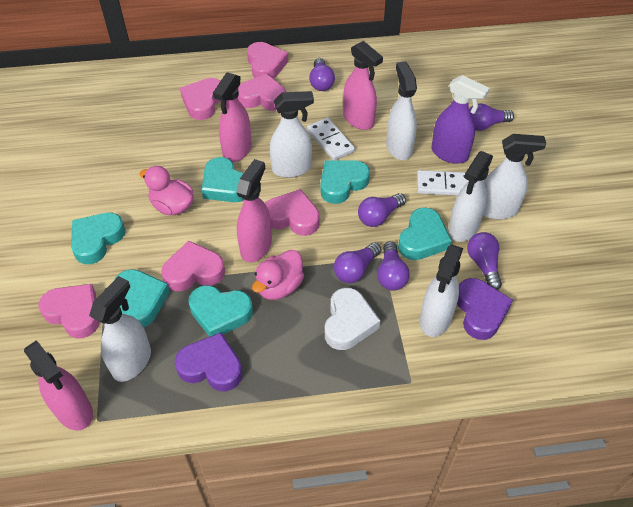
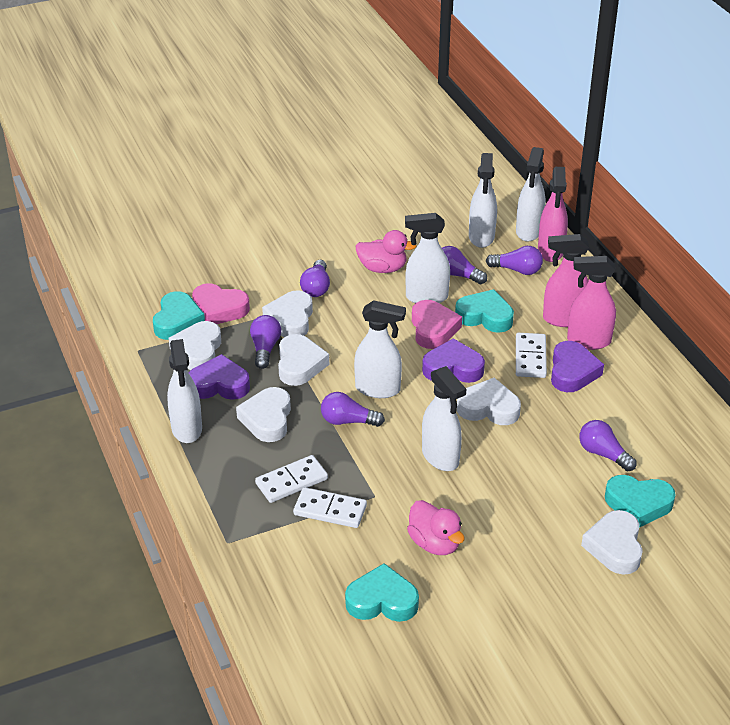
pink heart: 6 -> 2
pink spray bottle: 4 -> 3
purple heart: 2 -> 3
purple spray bottle: 1 -> 0
turquoise heart: 6 -> 4
white domino: 2 -> 3
white heart: 1 -> 6

